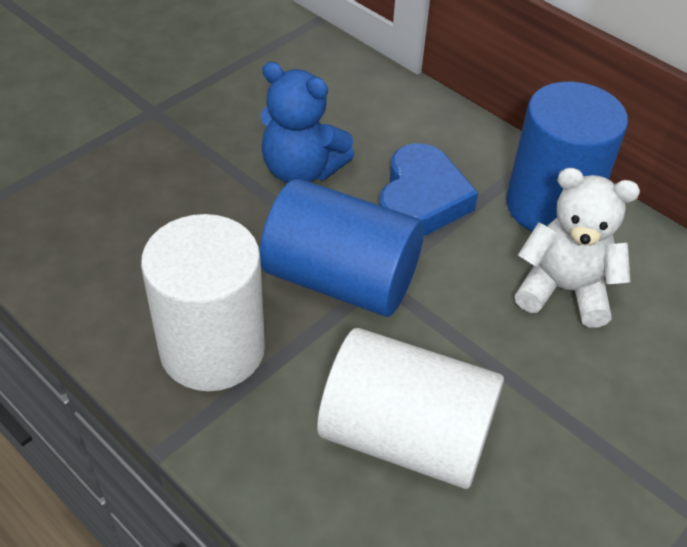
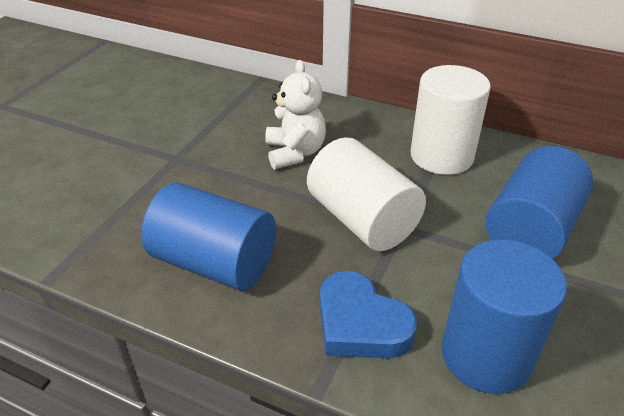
blue cylinder: 2 -> 3
blue teddy bear: 1 -> 0

